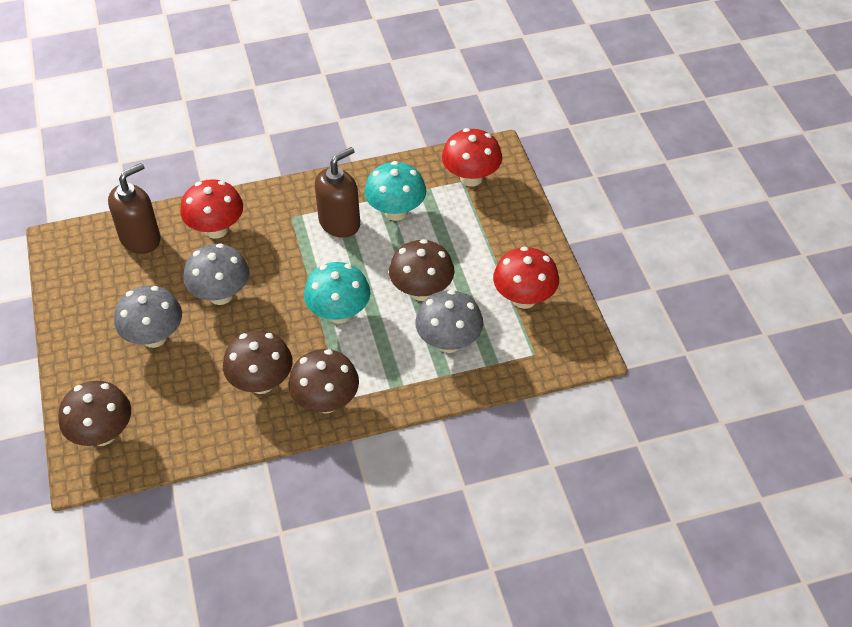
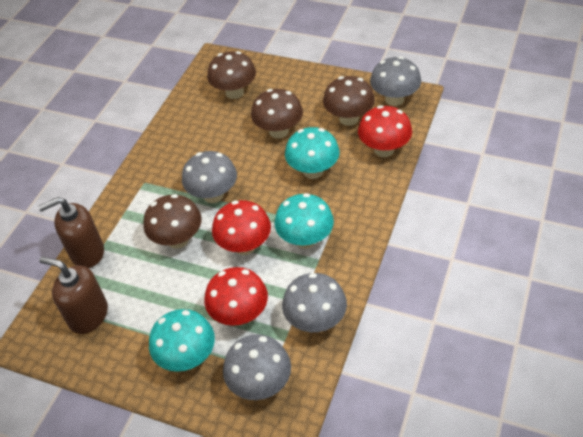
grey mushroom: 3 -> 4
turquoise mushroom: 2 -> 3

